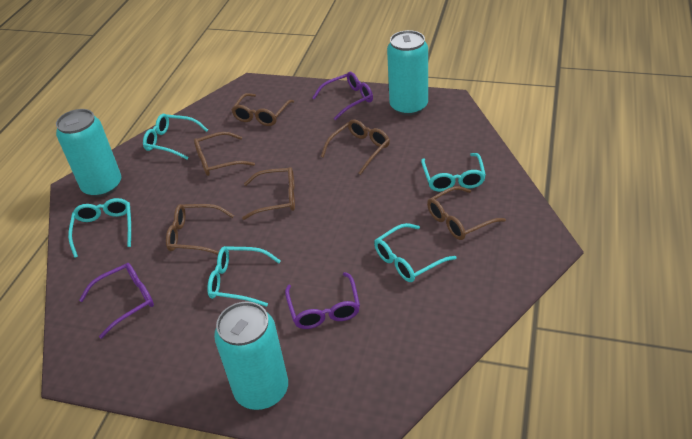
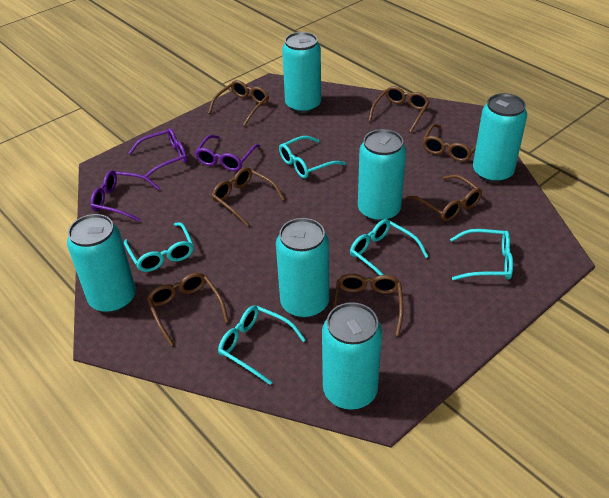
brown glasses: 6 -> 7
turquoise can: 3 -> 6

